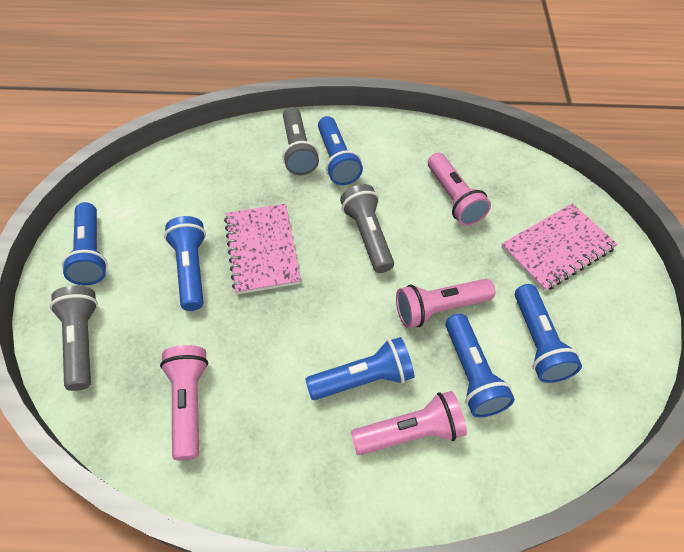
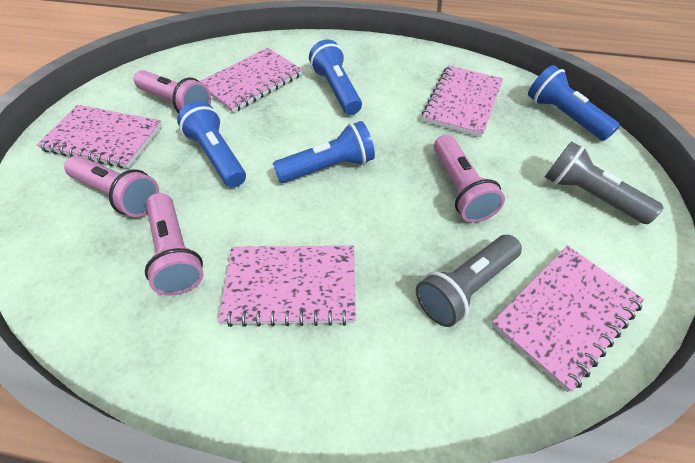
blue flashlight: 6 -> 4
grey flashlight: 3 -> 2
pink notebook: 2 -> 5

